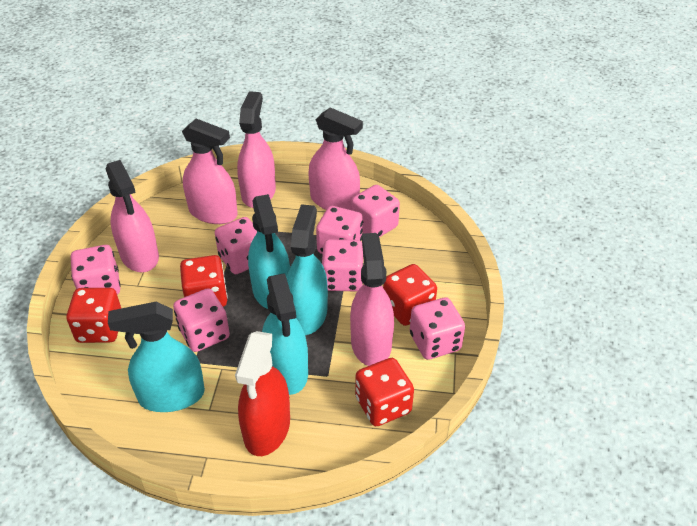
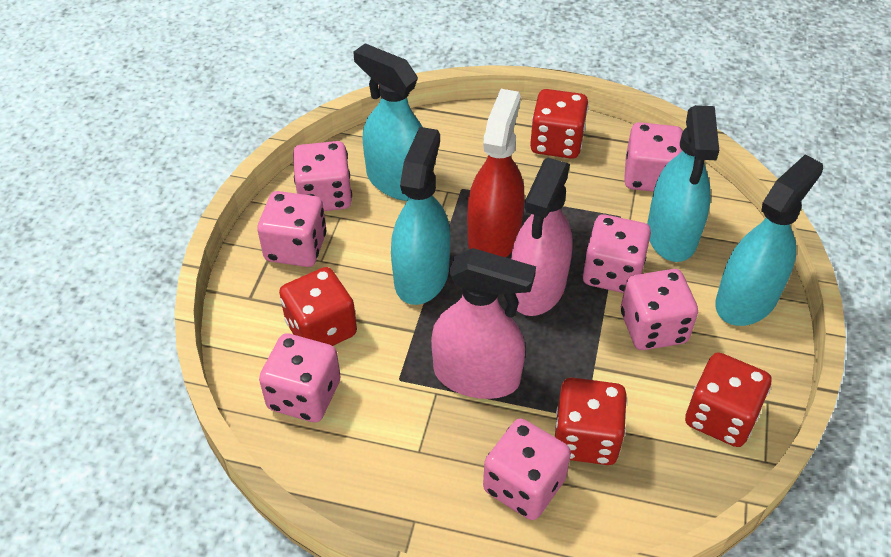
pink spray bottle: 5 -> 2

